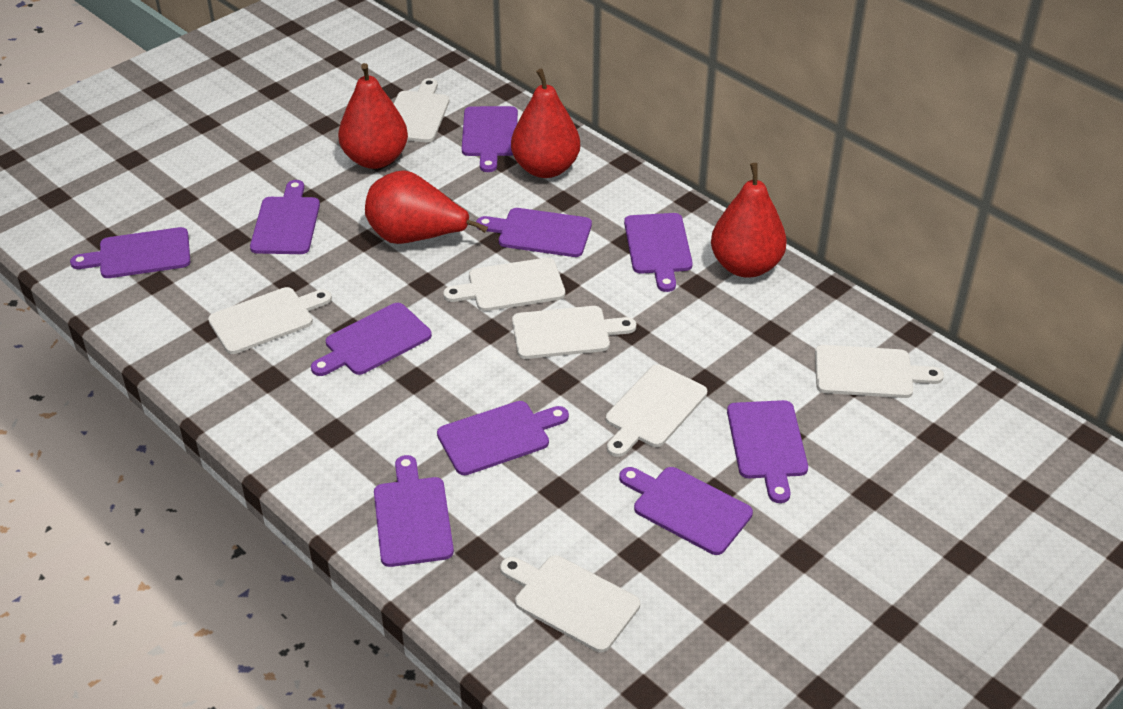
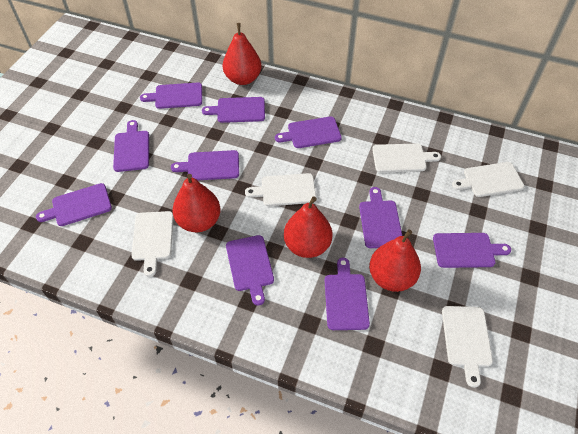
white cutting board: 7 -> 5

